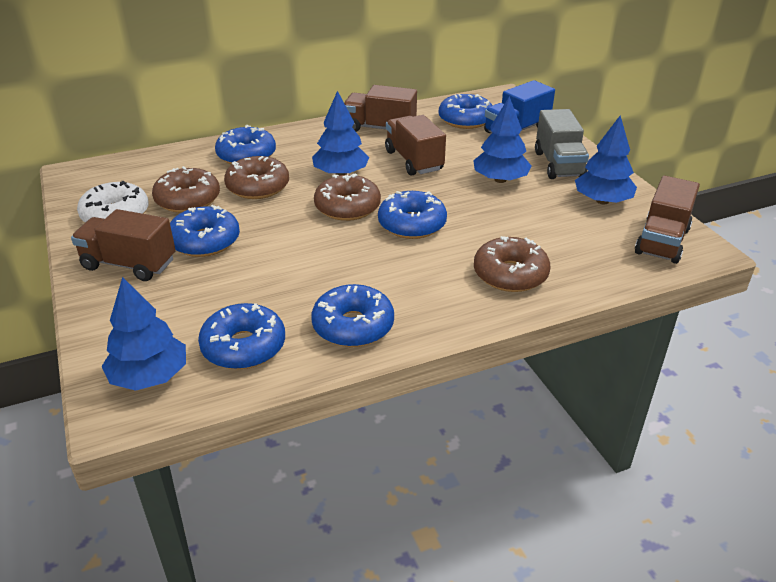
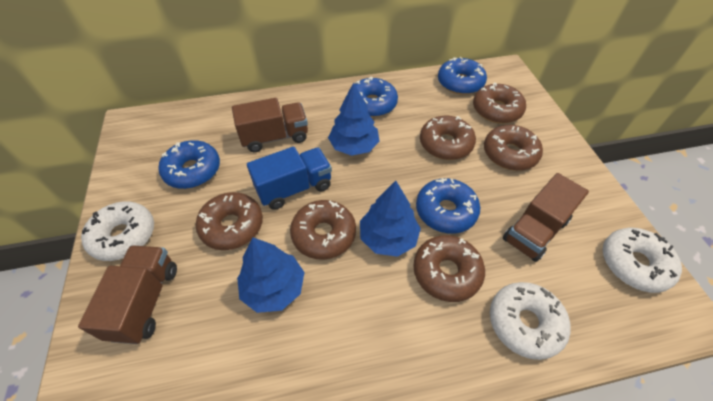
blue donut: 6 -> 4
blue tree: 4 -> 3
brown donut: 4 -> 6
brown truck: 4 -> 3
grey truck: 1 -> 0
white donut: 1 -> 3

